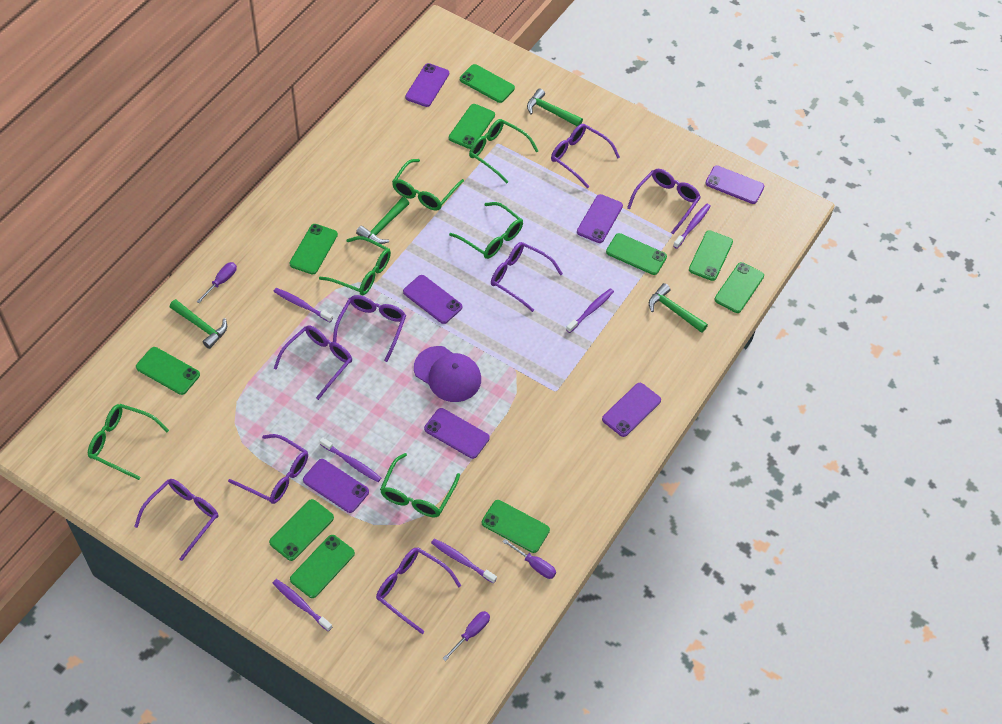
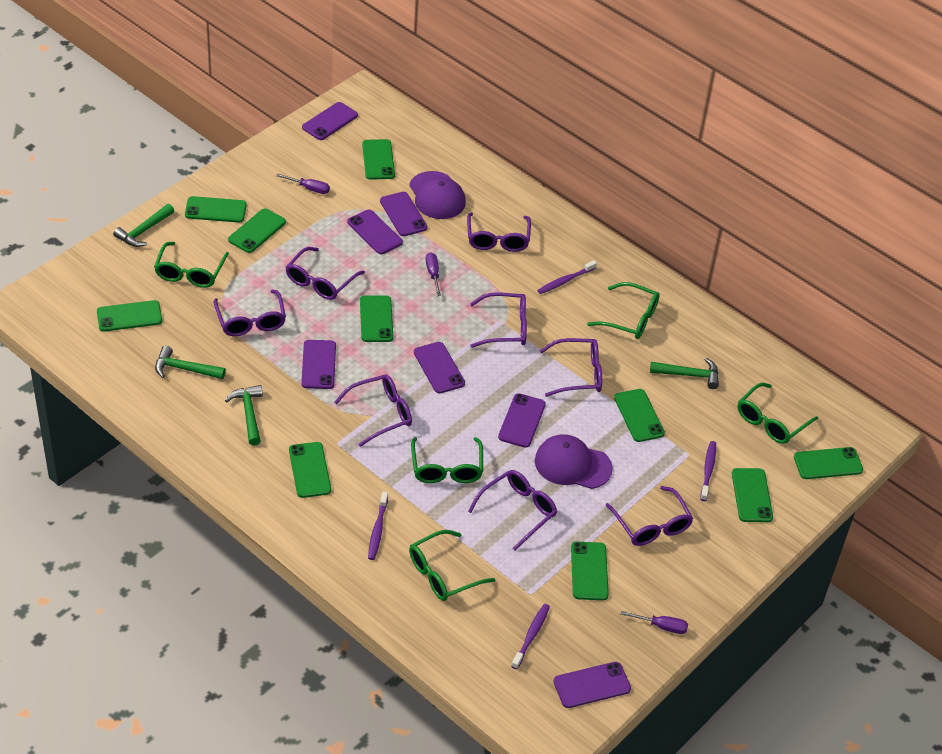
green glasses: 6 -> 5
purple cap: 1 -> 2
purple toothbrush: 6 -> 4

